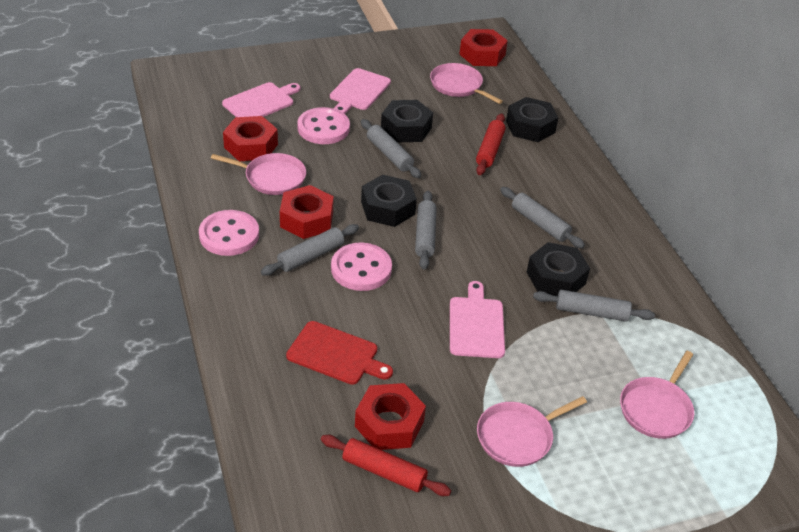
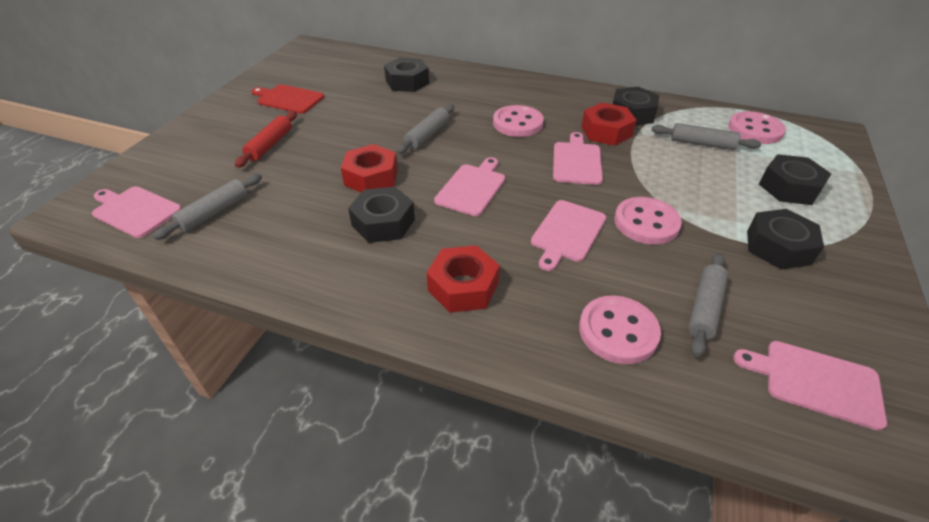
black nut: 4 -> 5
grey rolling pin: 5 -> 4
pink button: 3 -> 4
pink cutting board: 3 -> 5
pink pan: 4 -> 0
red nut: 4 -> 3
red rolling pin: 2 -> 1

